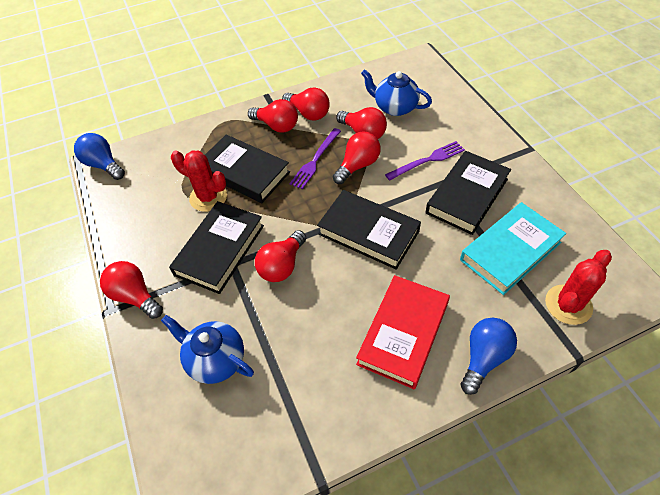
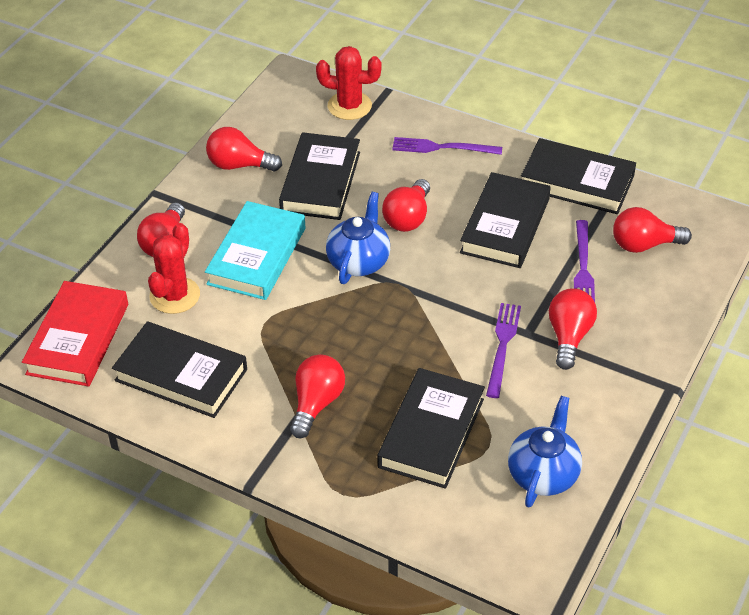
black book: 4 -> 5
blue light bulb: 2 -> 0
purple fork: 2 -> 3

